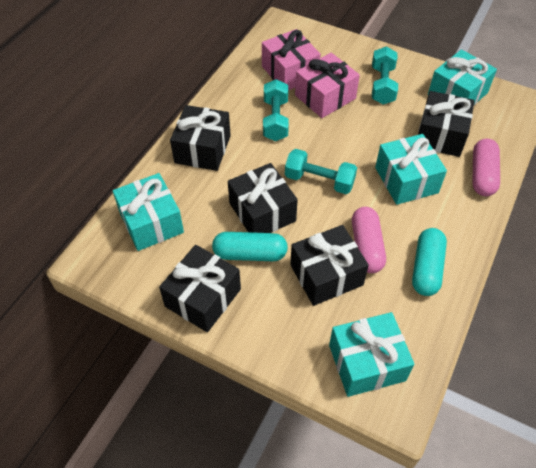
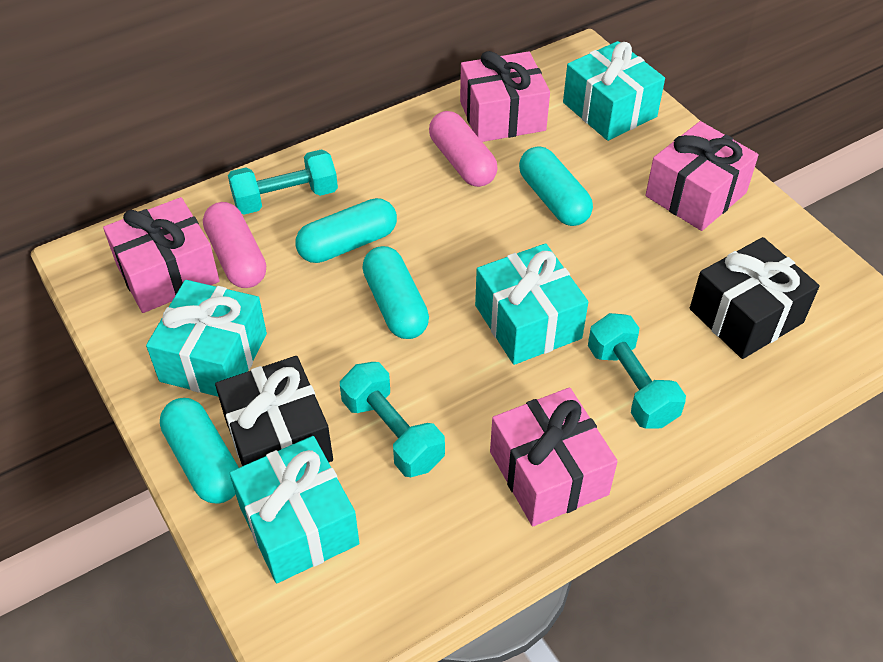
black gift: 5 -> 2
pink gift: 2 -> 4
turquoise capsule: 2 -> 4

